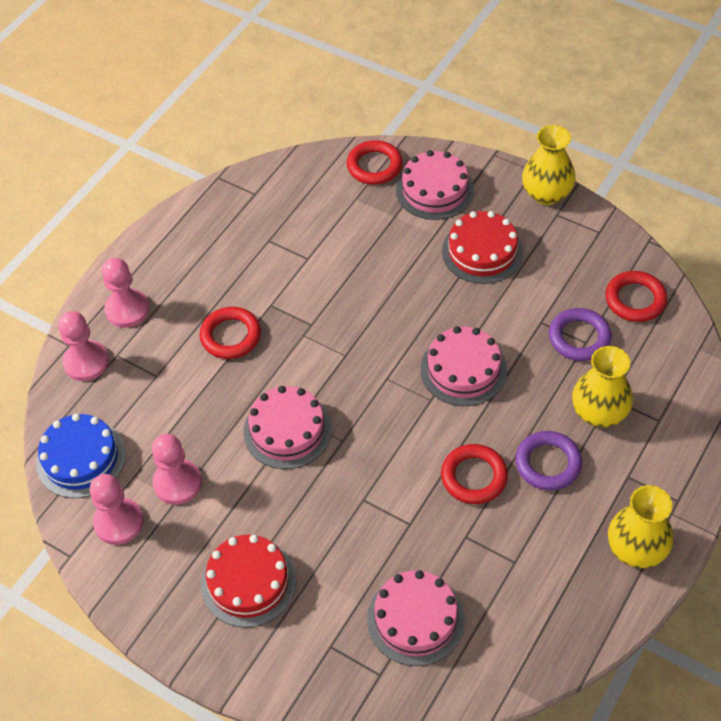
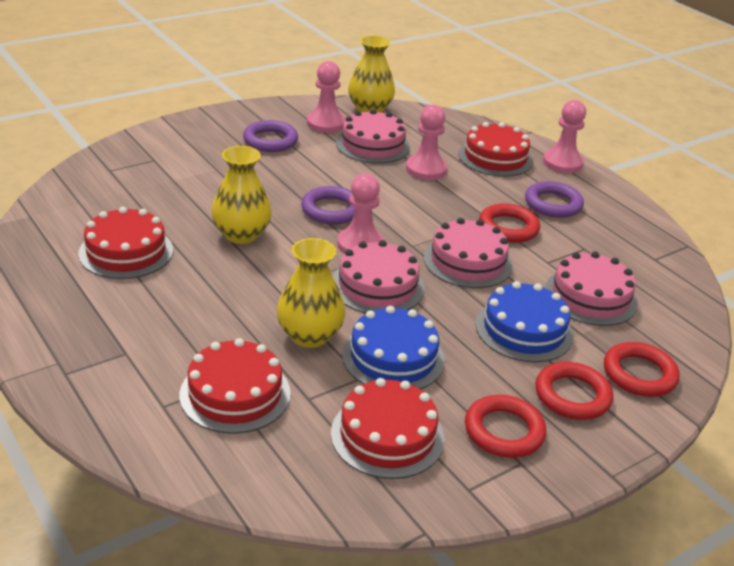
blue cake: 1 -> 2
purple ring: 2 -> 3
red cake: 2 -> 4

